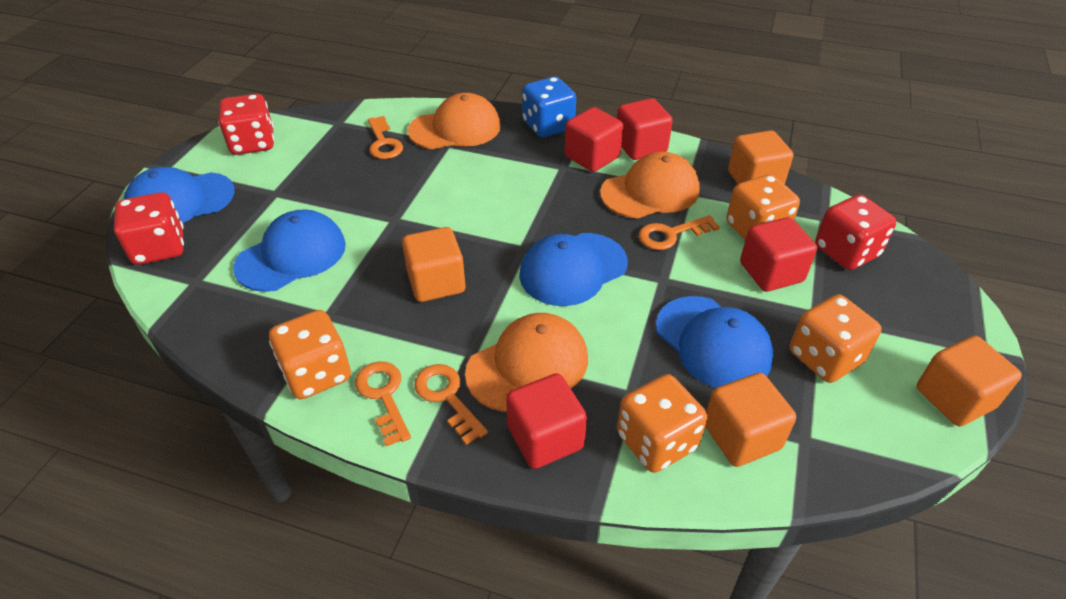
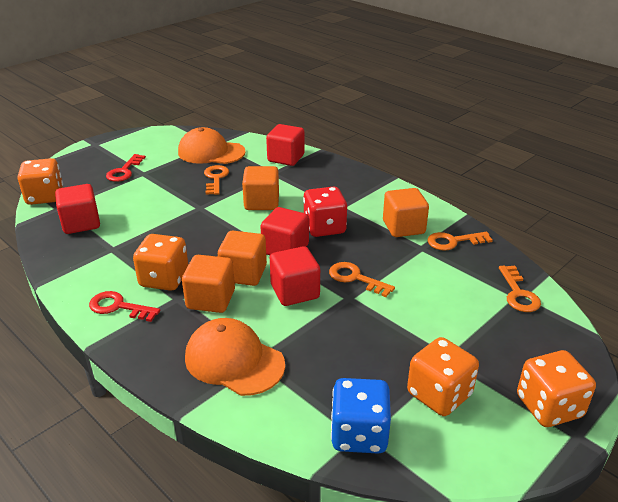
blue cap: 4 -> 0
orange cap: 3 -> 2
red dice: 3 -> 1
red key: 0 -> 2

